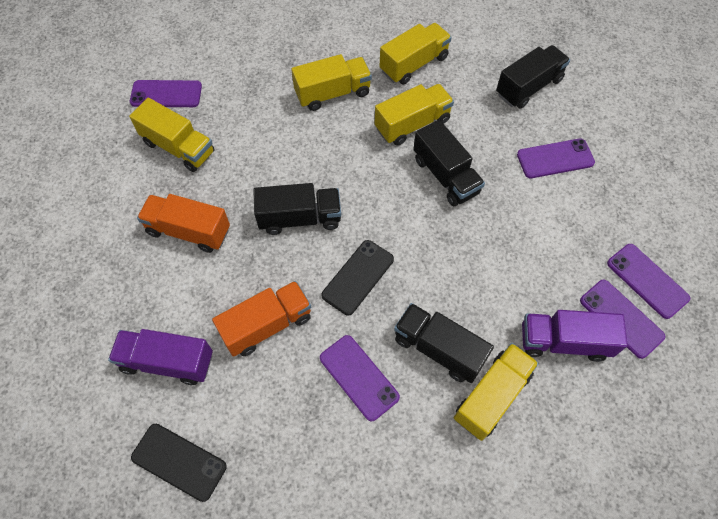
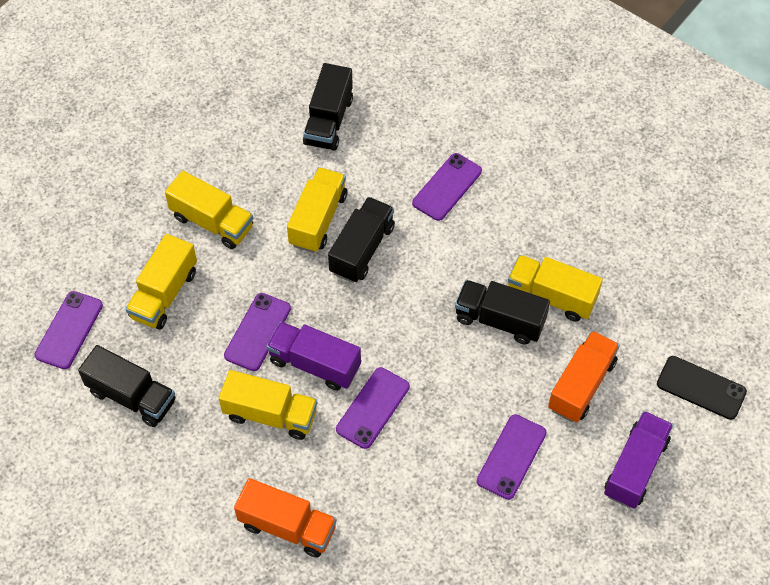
black phone: 2 -> 1

